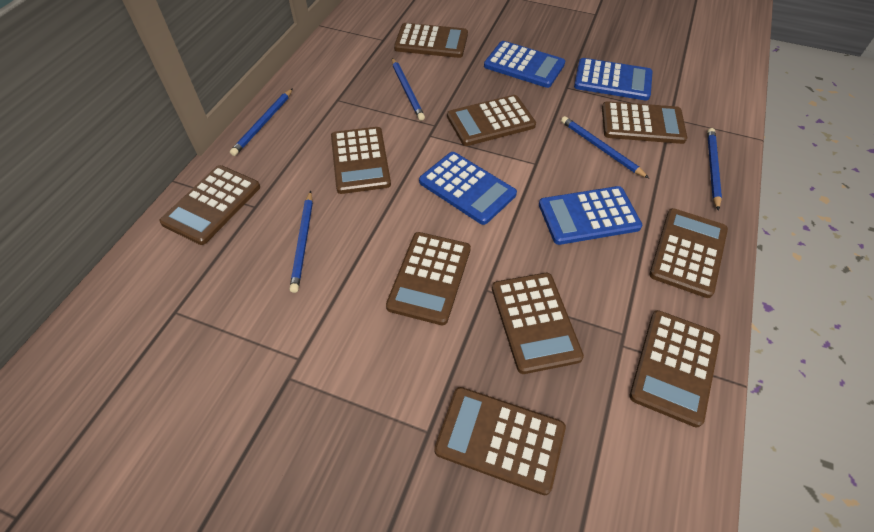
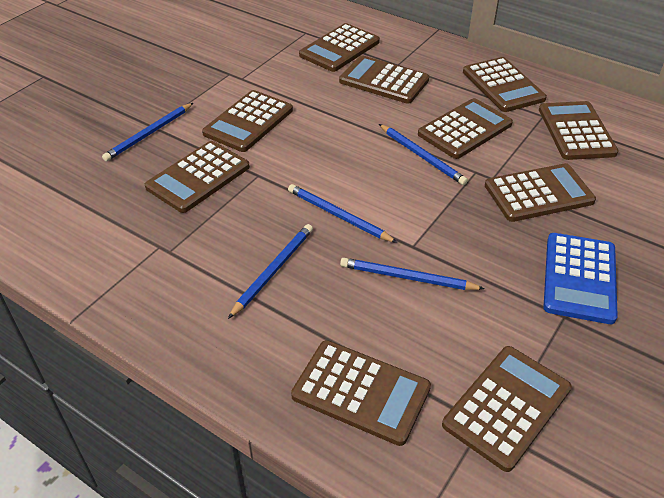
blue calculator: 4 -> 1

